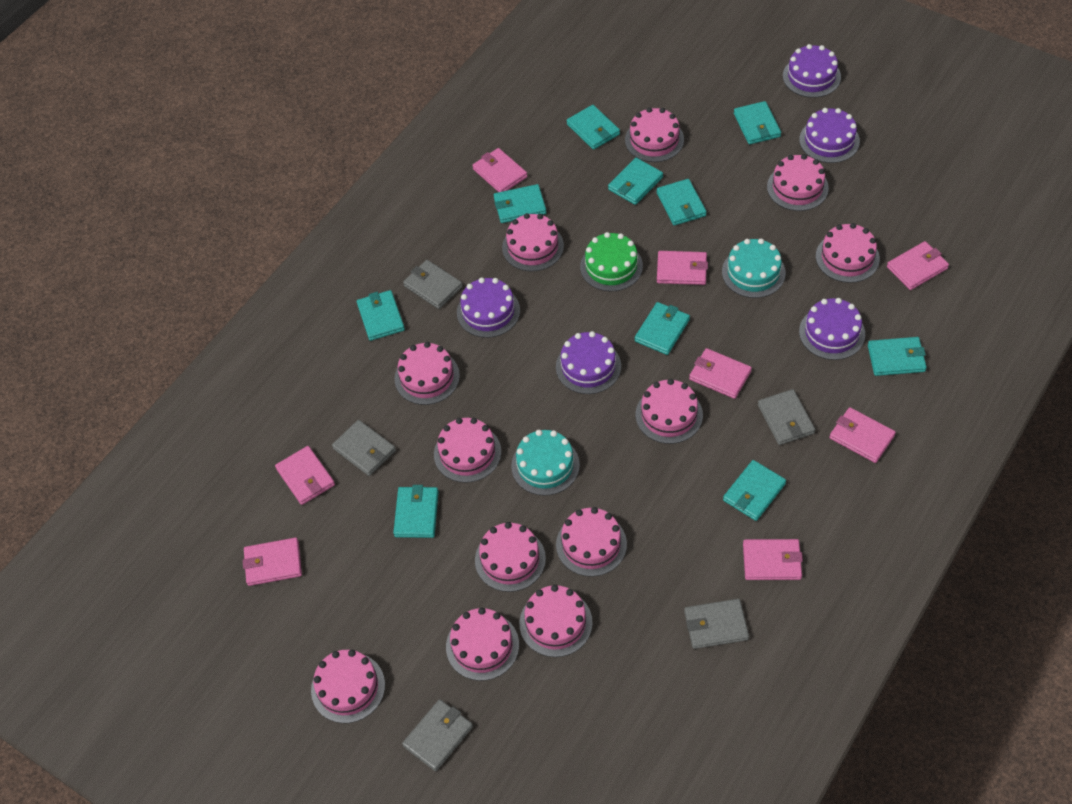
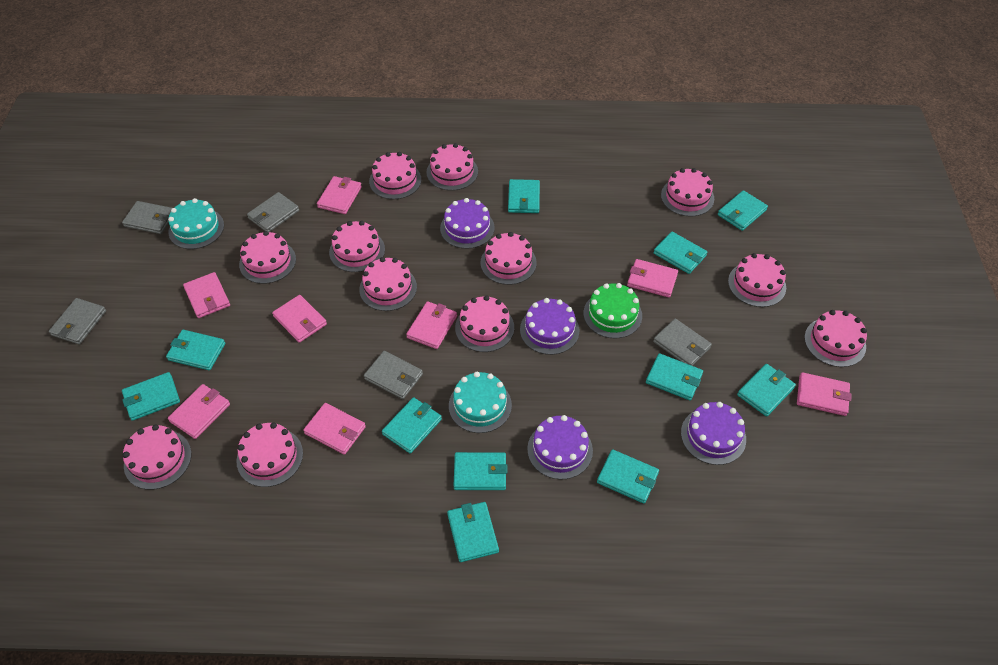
purple cake: 5 -> 4
turquoise wallet: 10 -> 11

